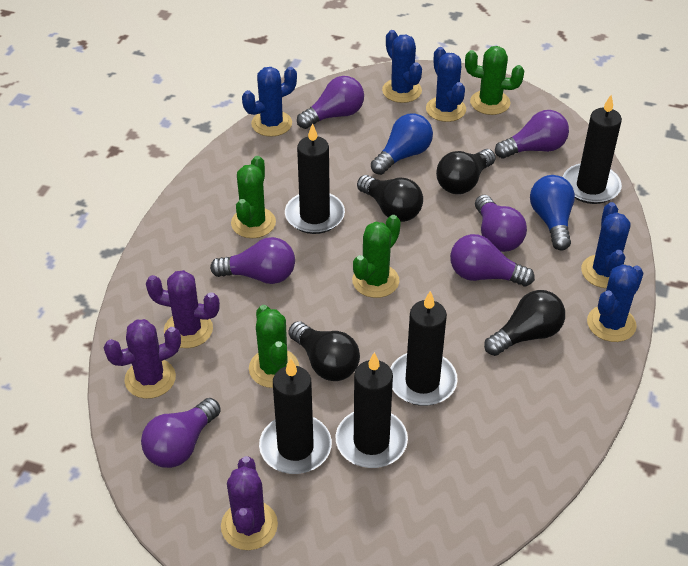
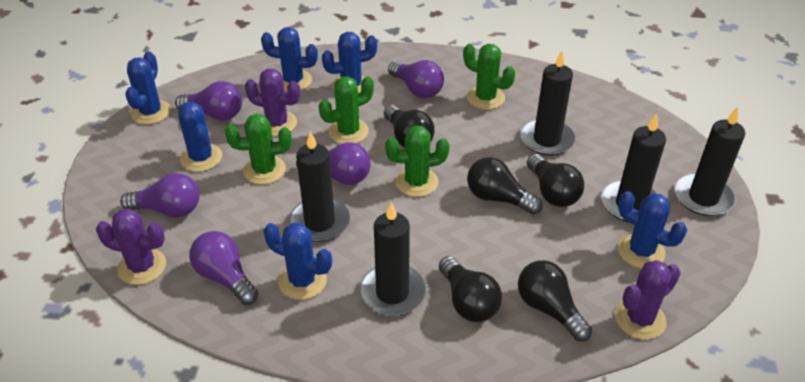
black light bulb: 4 -> 5
blue cactus: 5 -> 6
blue light bulb: 2 -> 0
purple light bulb: 6 -> 5

